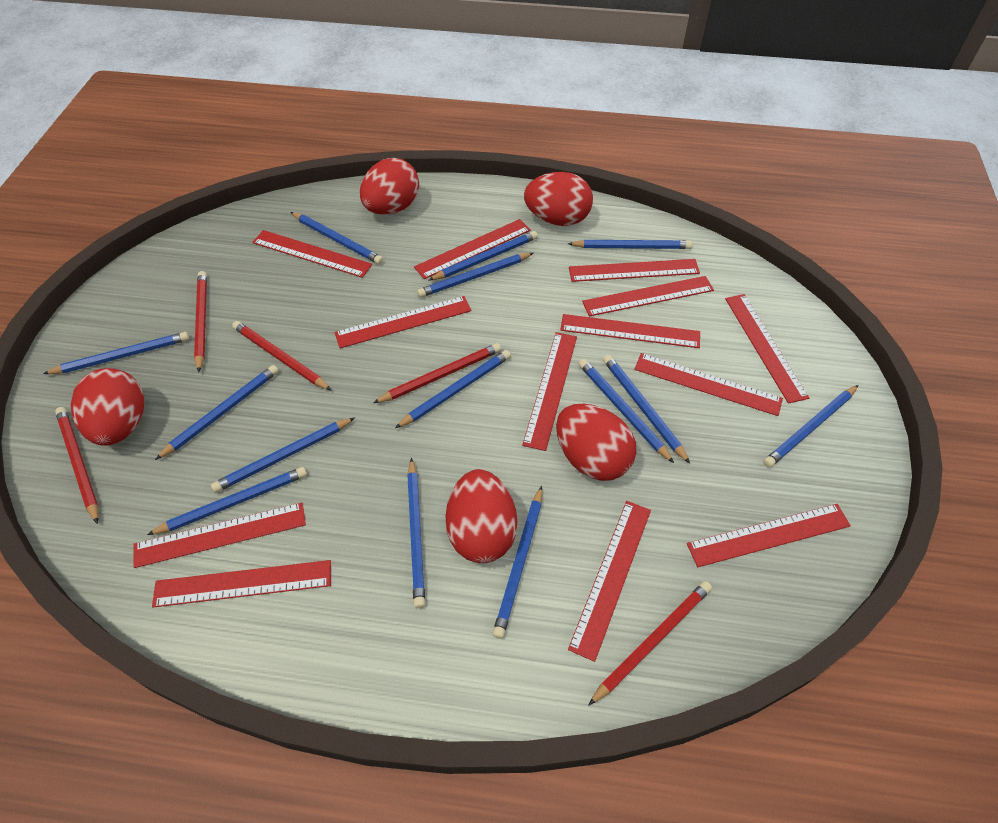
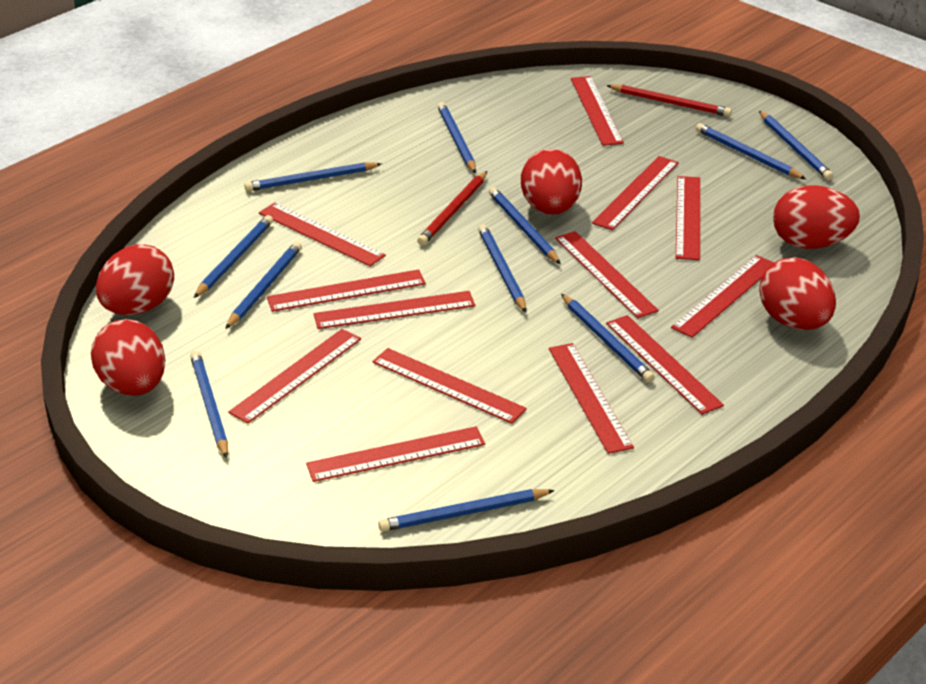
blue pencil: 14 -> 11
red pencil: 5 -> 2

